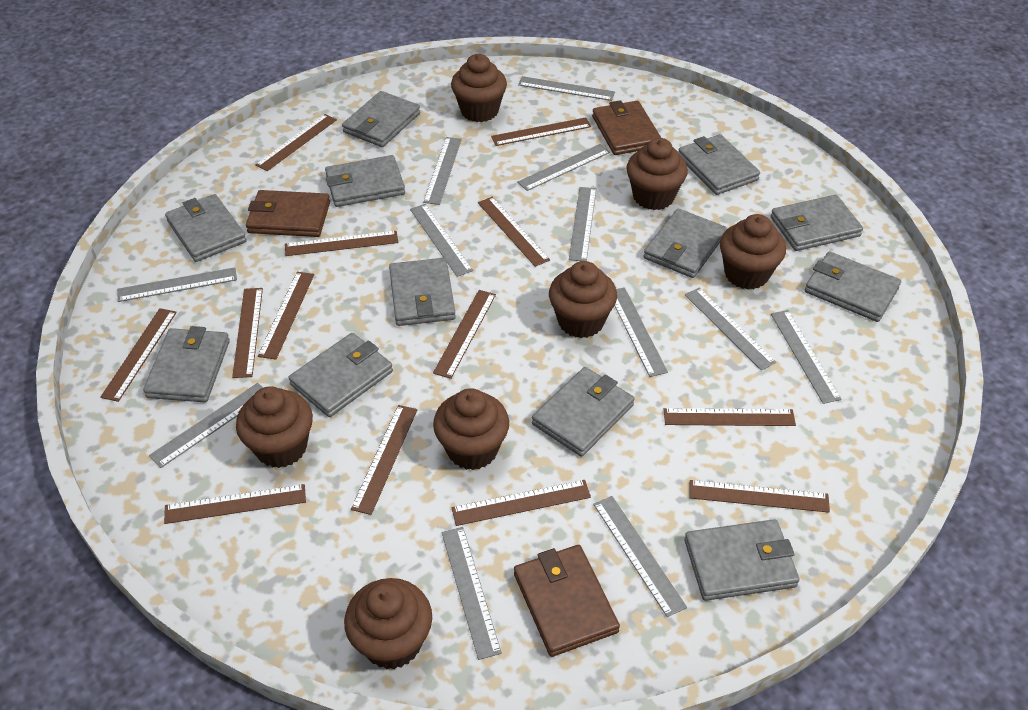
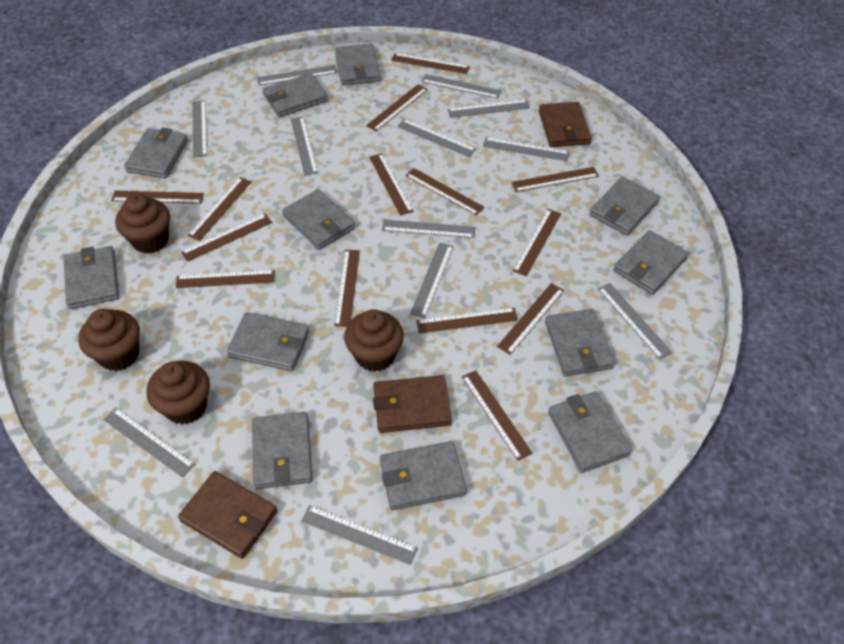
brown cupcake: 7 -> 4
brown ruler: 13 -> 14

